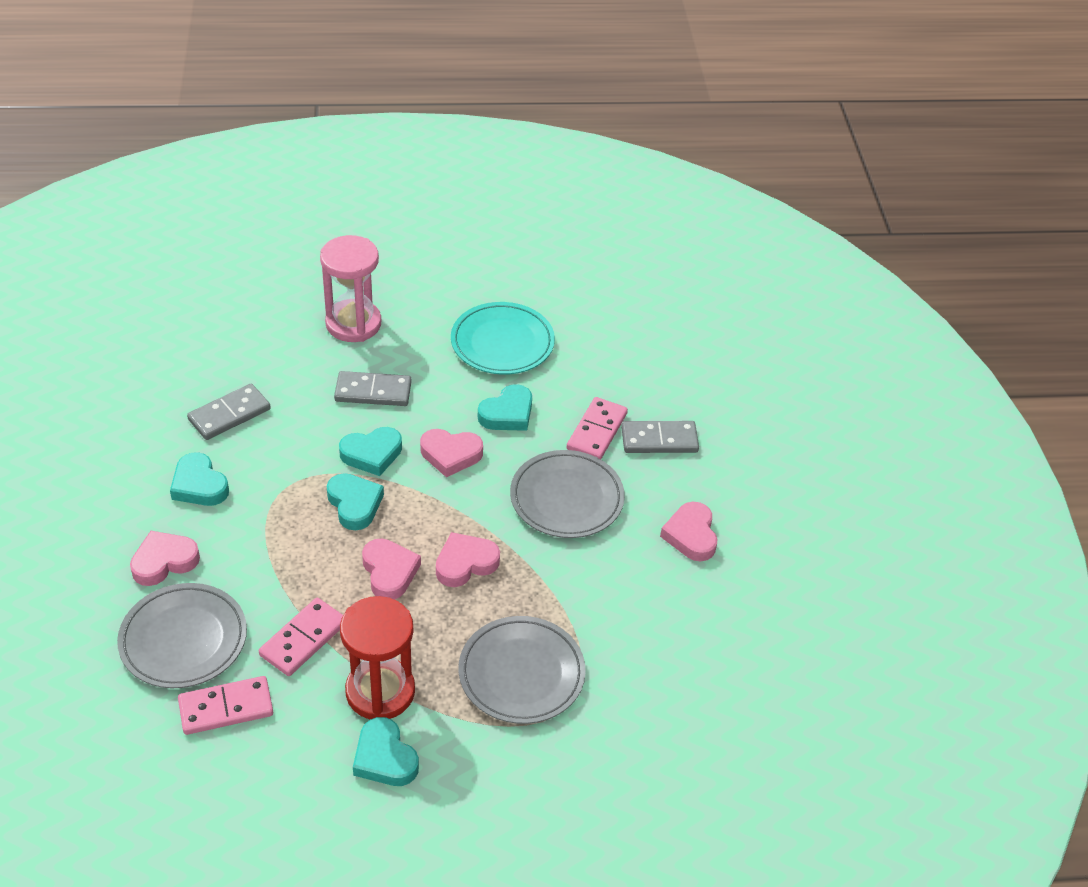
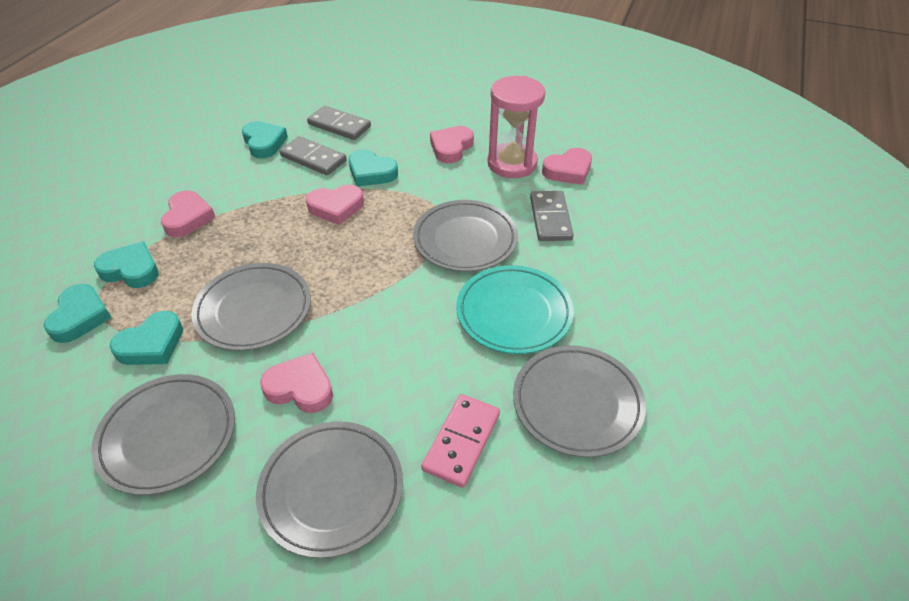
grey plate: 3 -> 5
pink domino: 3 -> 1
red hourglass: 1 -> 0

